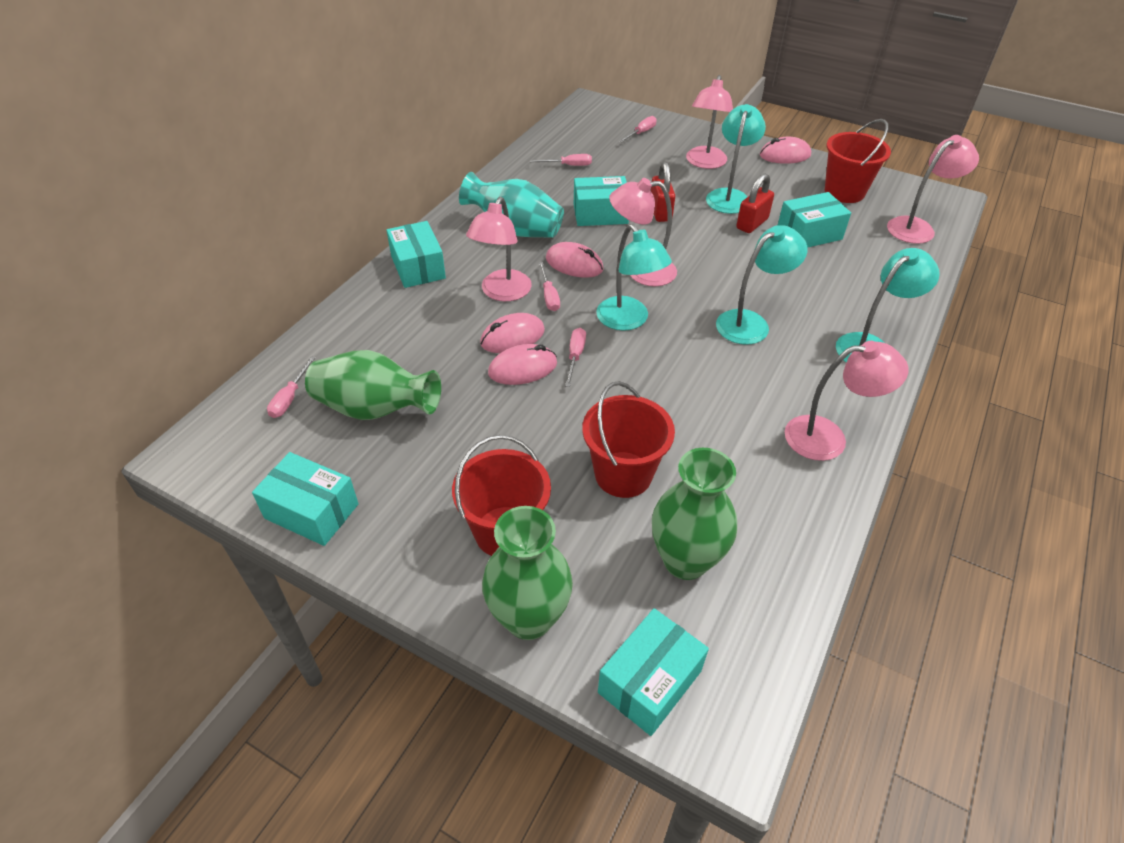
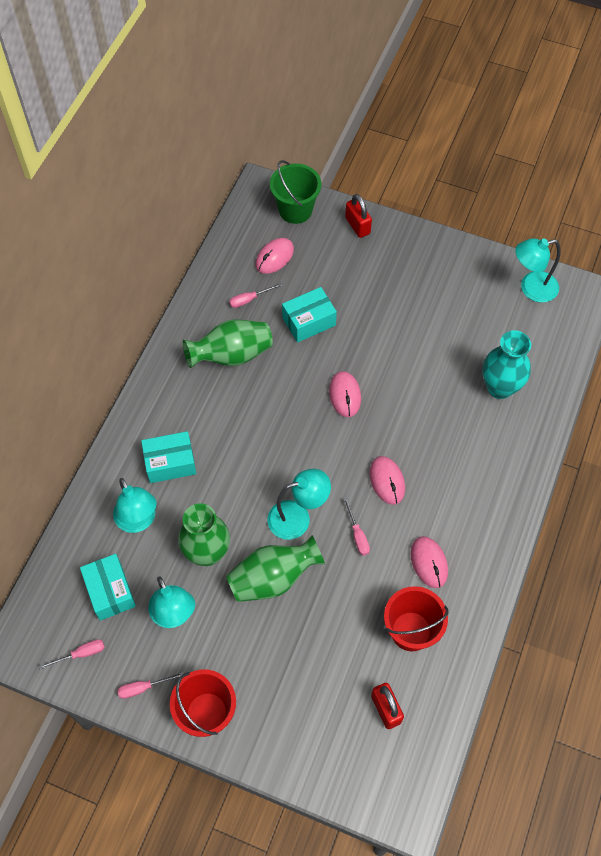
green bucket: 0 -> 1
pink lamp: 5 -> 0
pink screwdriver: 5 -> 4
red bucket: 3 -> 2
turquoise box: 5 -> 3

